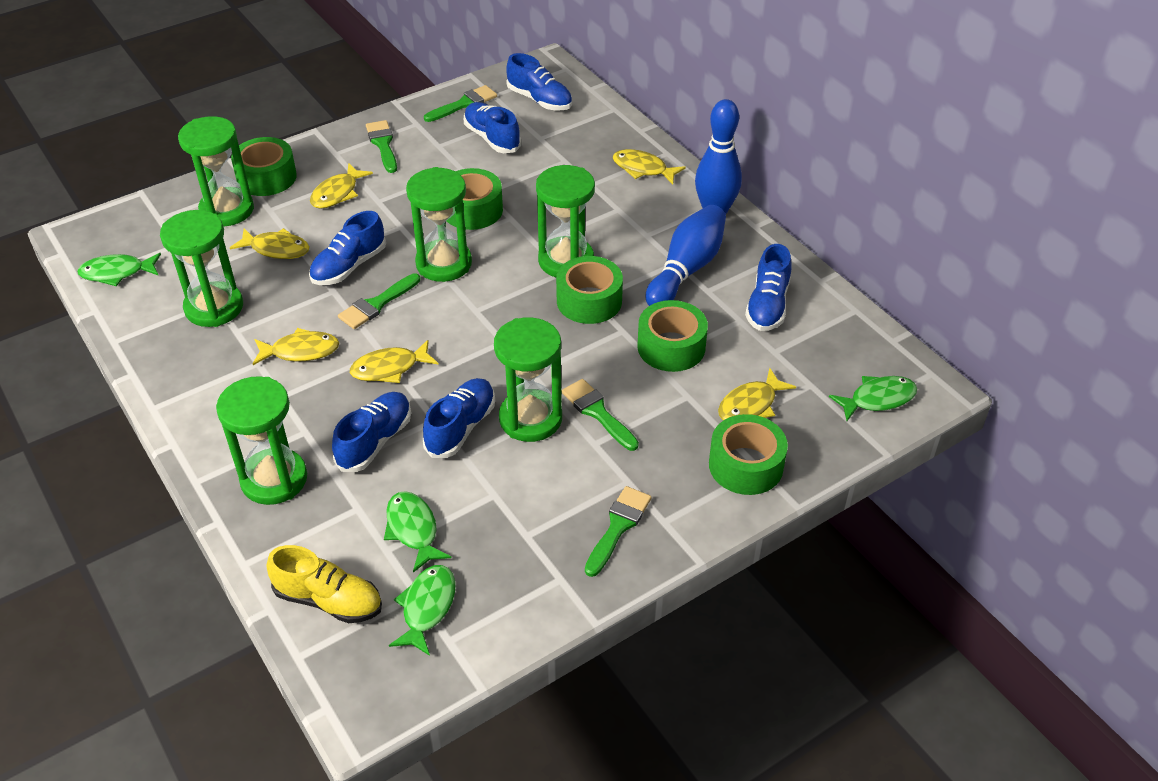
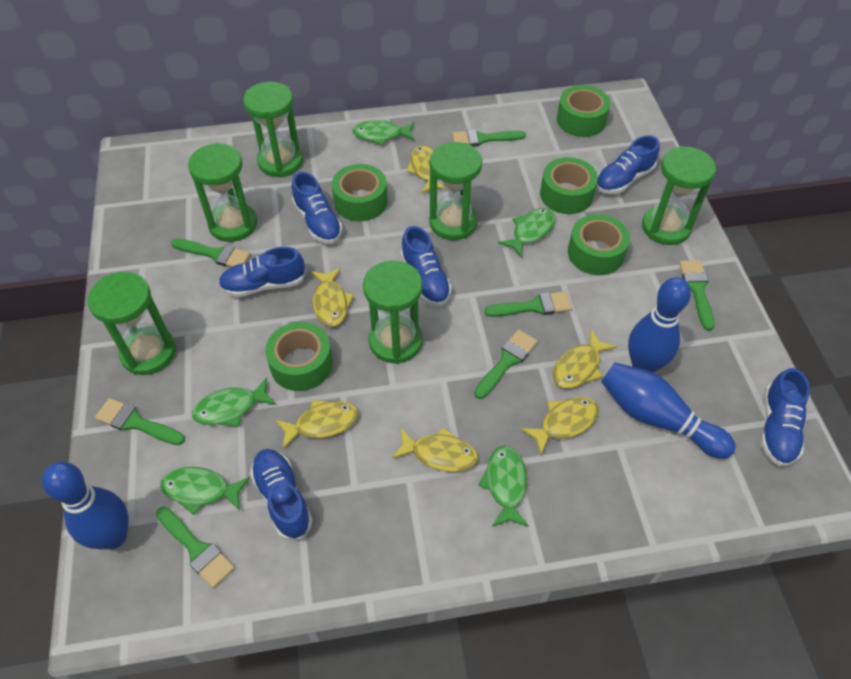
blue bowling pin: 2 -> 3
green brush: 5 -> 7
green fish: 4 -> 5
yellow shoe: 1 -> 0

